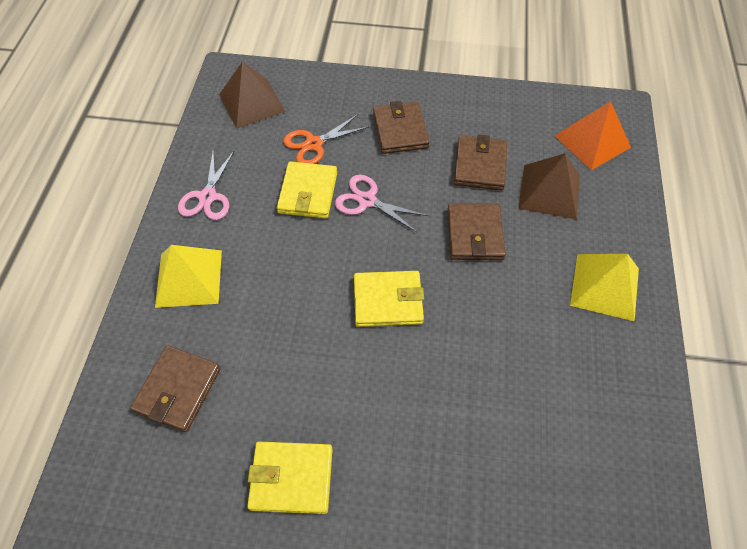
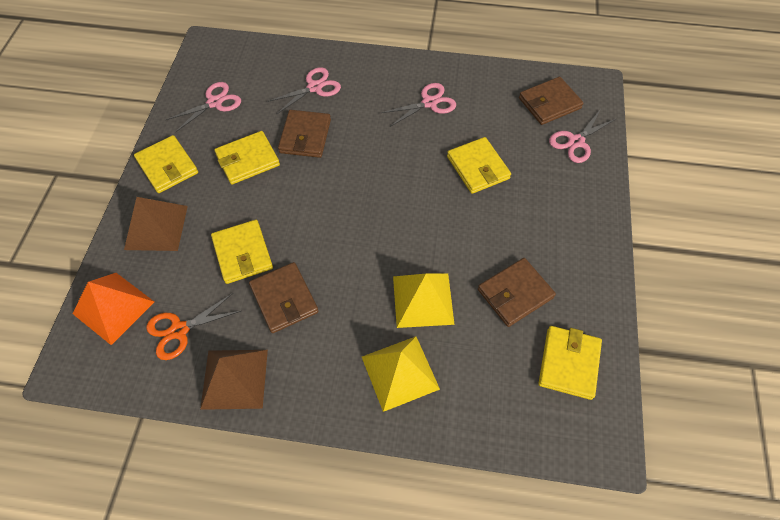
pink scissors: 2 -> 4
yellow wallet: 3 -> 5

